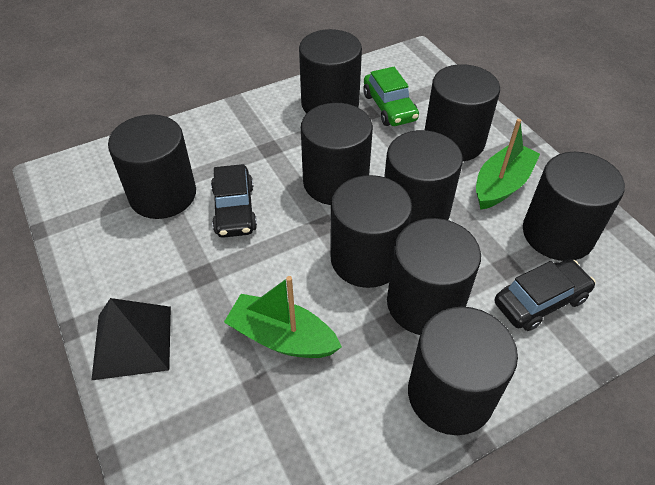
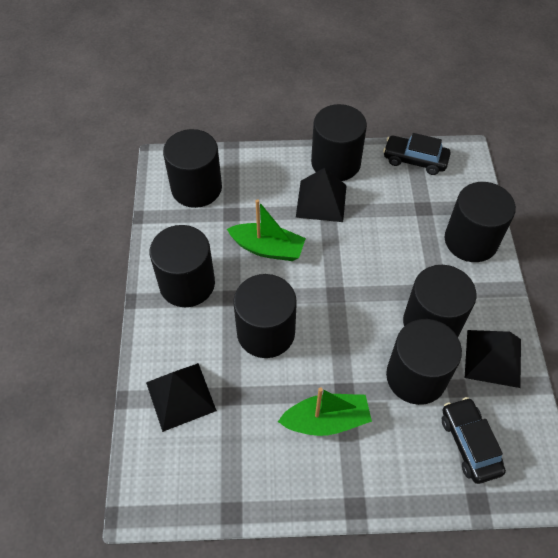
black cylinder: 9 -> 7
black pyramid: 1 -> 3
green car: 1 -> 0

